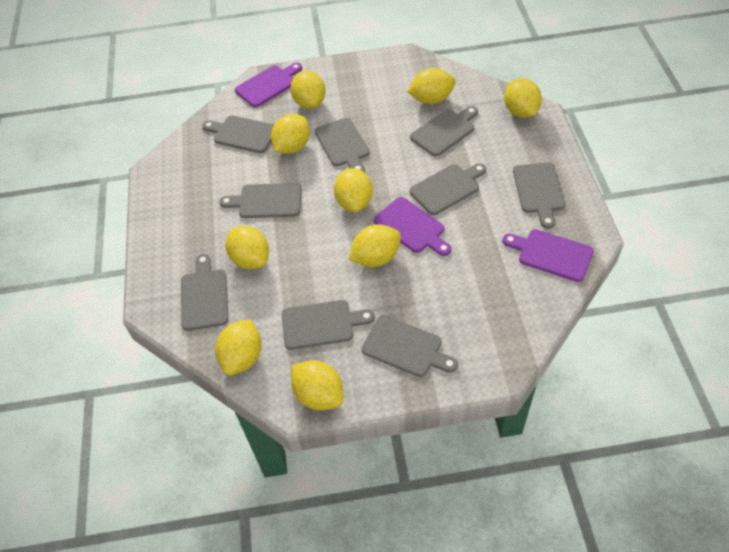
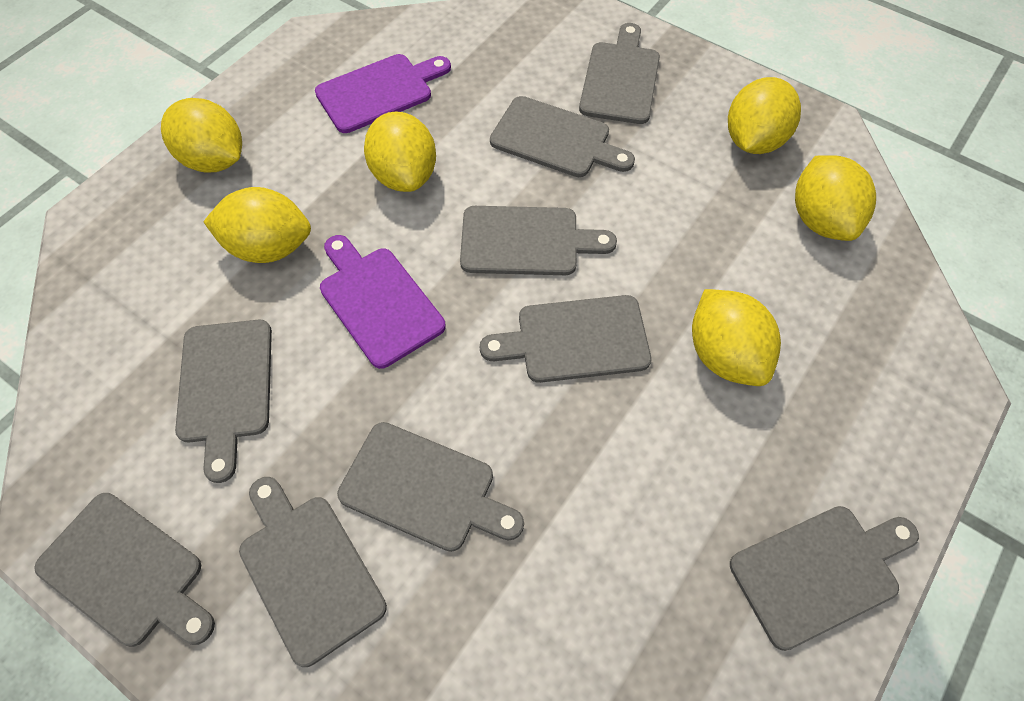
purple cutting board: 3 -> 2
yellow lemon: 9 -> 6

